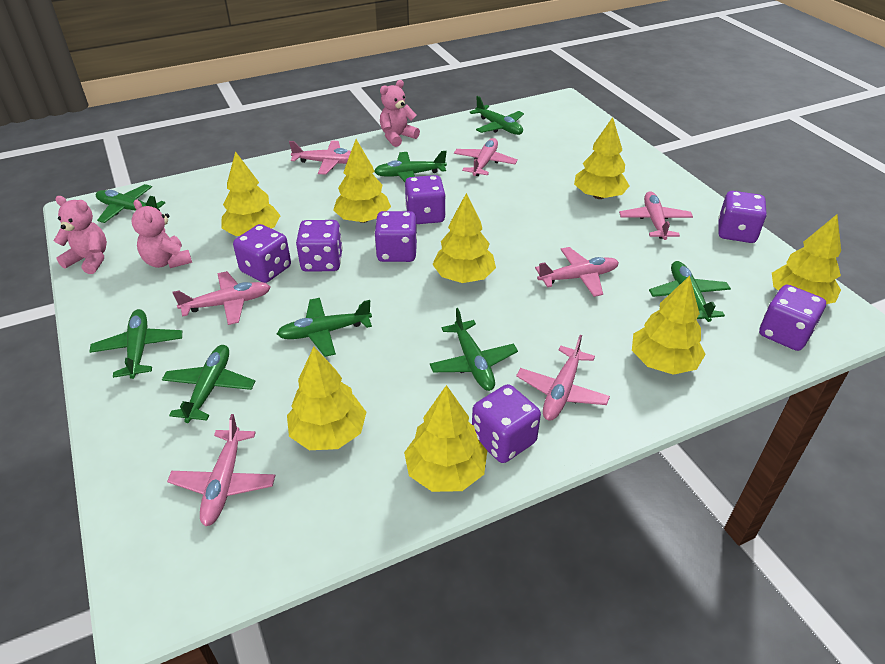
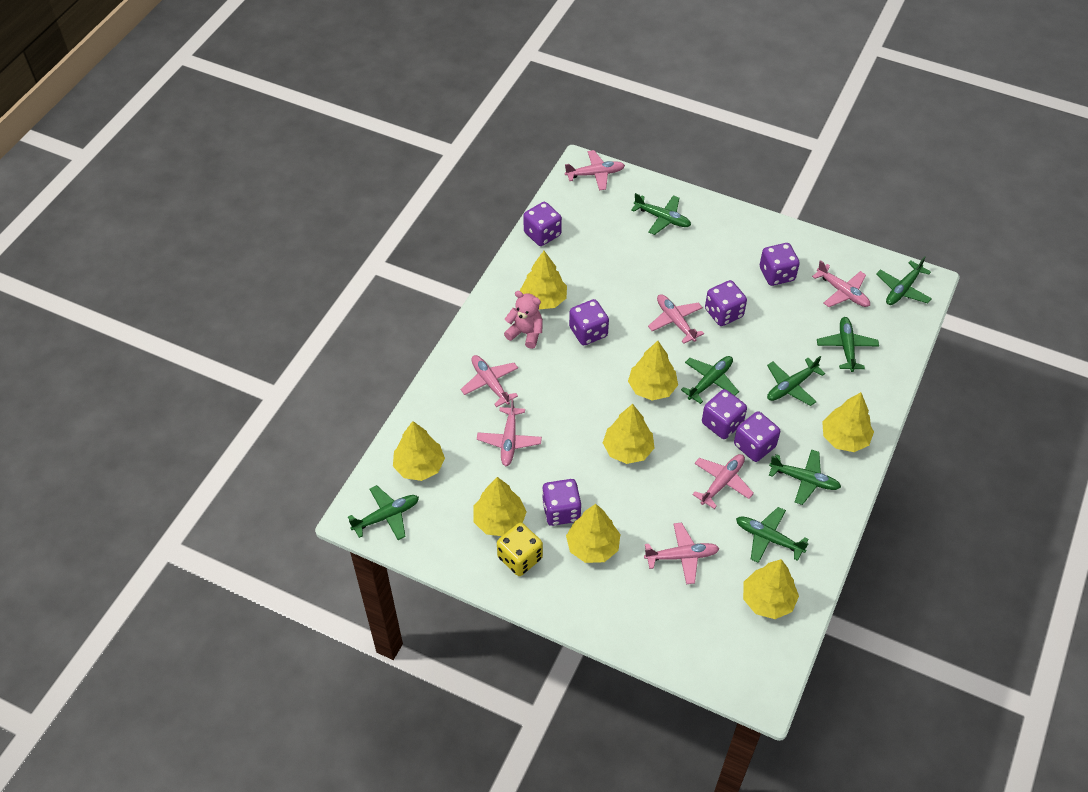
pink teddy bear: 3 -> 1
yellow dice: 0 -> 1

